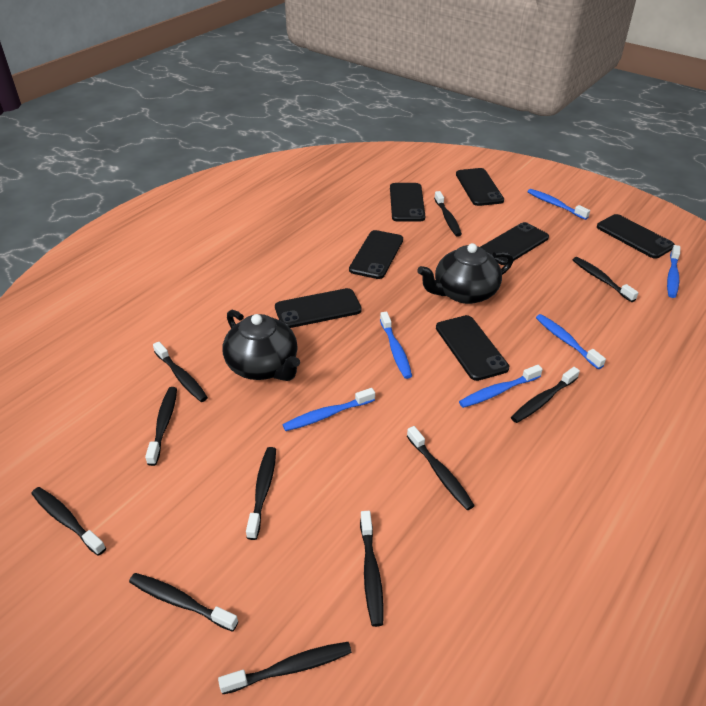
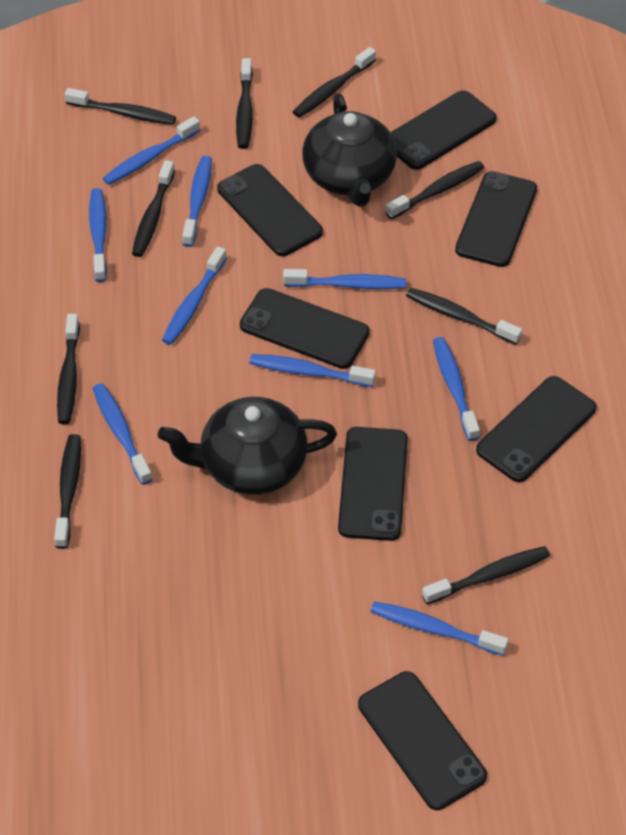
black toothbrush: 11 -> 9
blue toothbrush: 6 -> 9

